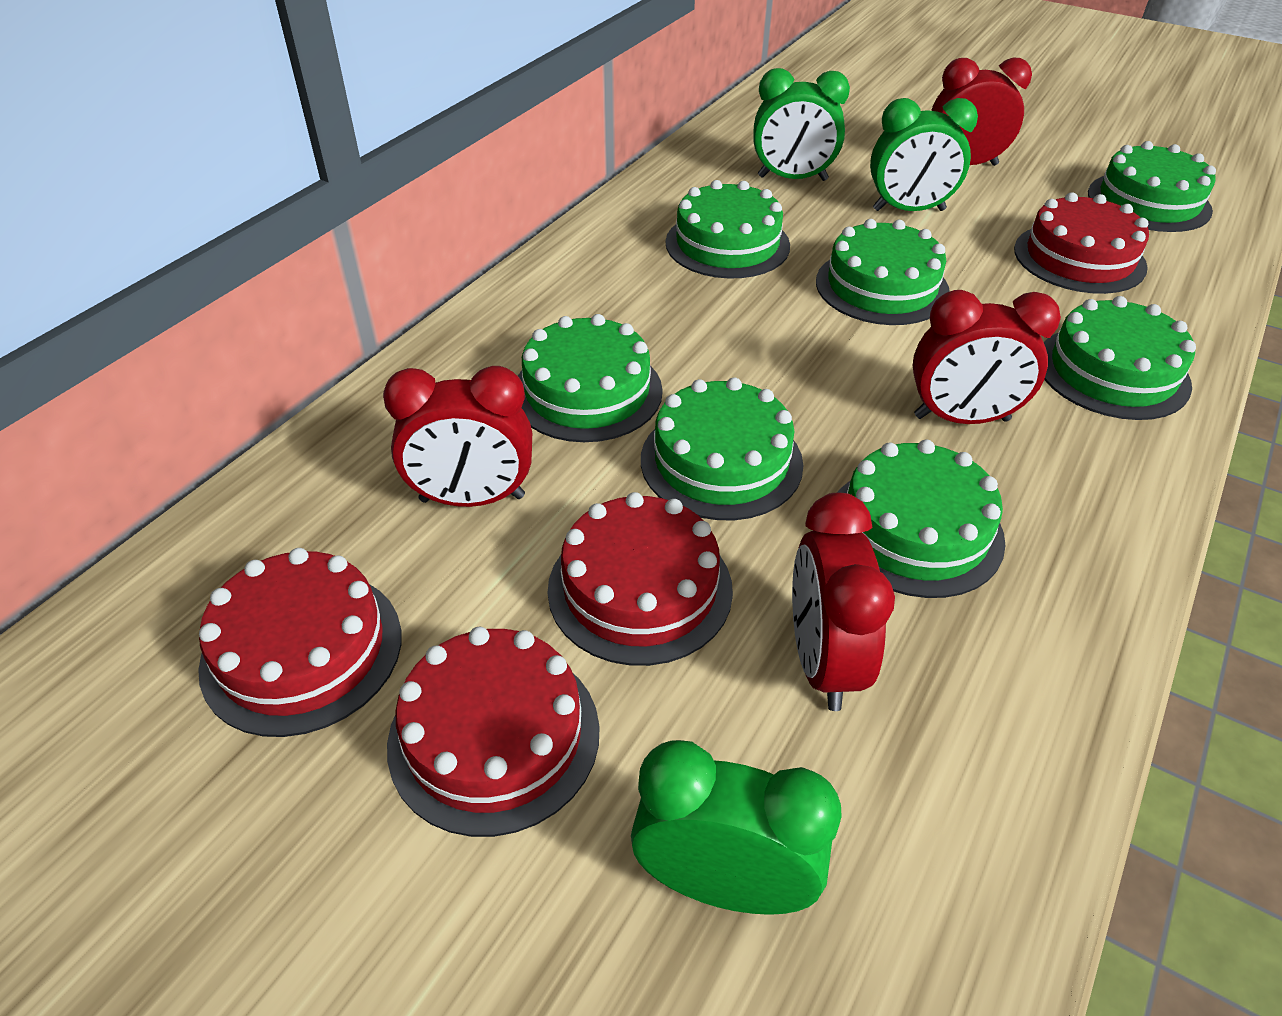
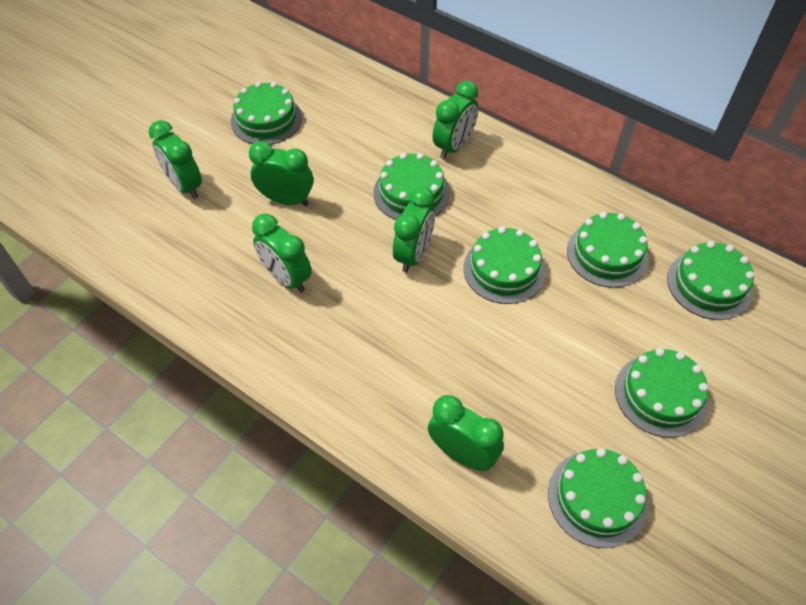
green clock: 3 -> 6
red cake: 4 -> 0
red clock: 4 -> 0

